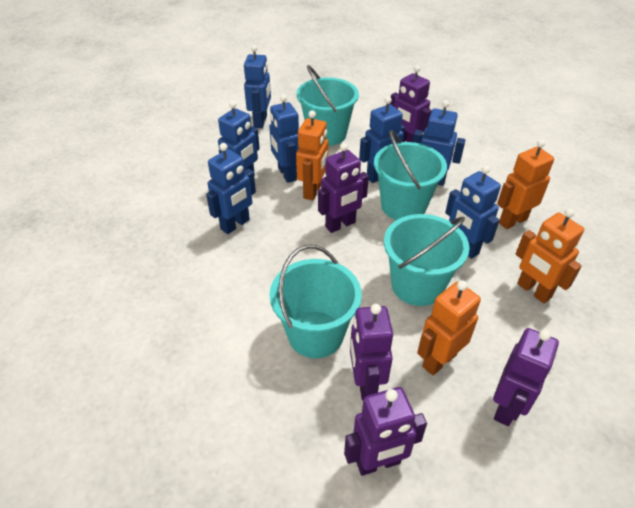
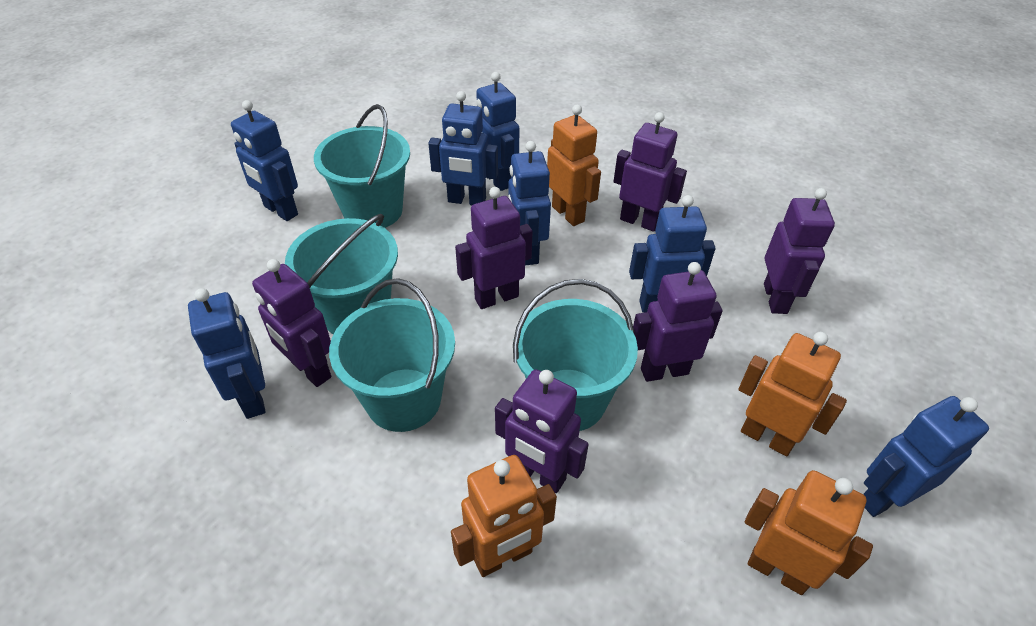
purple robot: 5 -> 6

